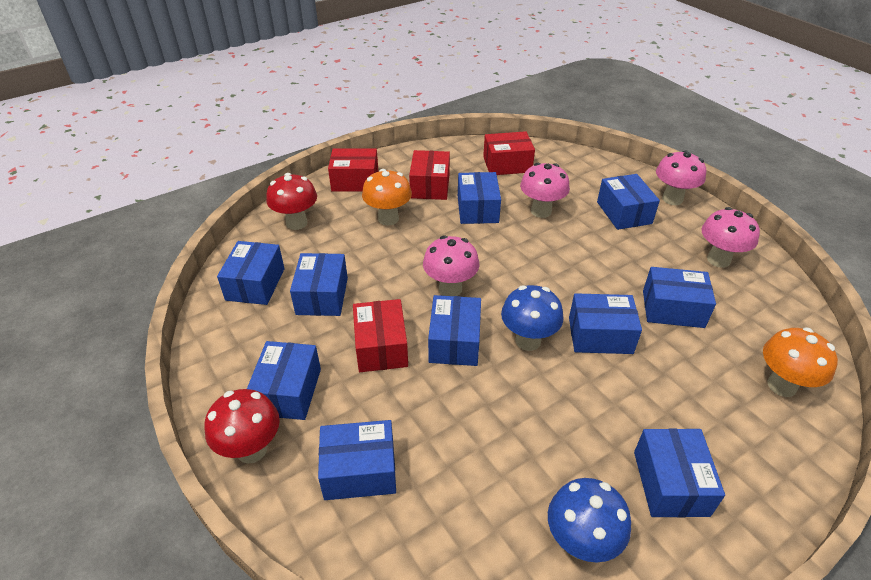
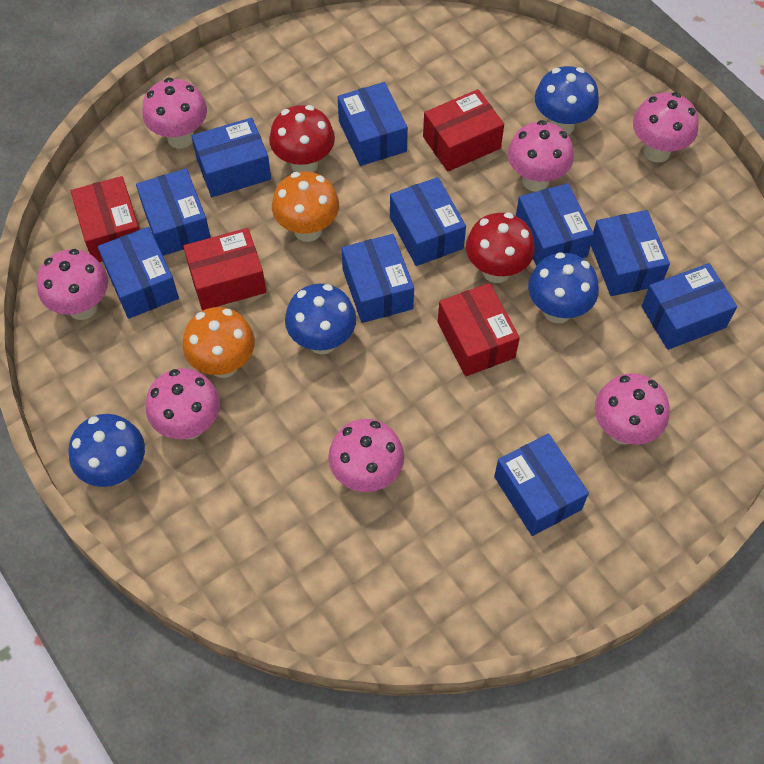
blue mushroom: 2 -> 4
pink mushroom: 4 -> 7

